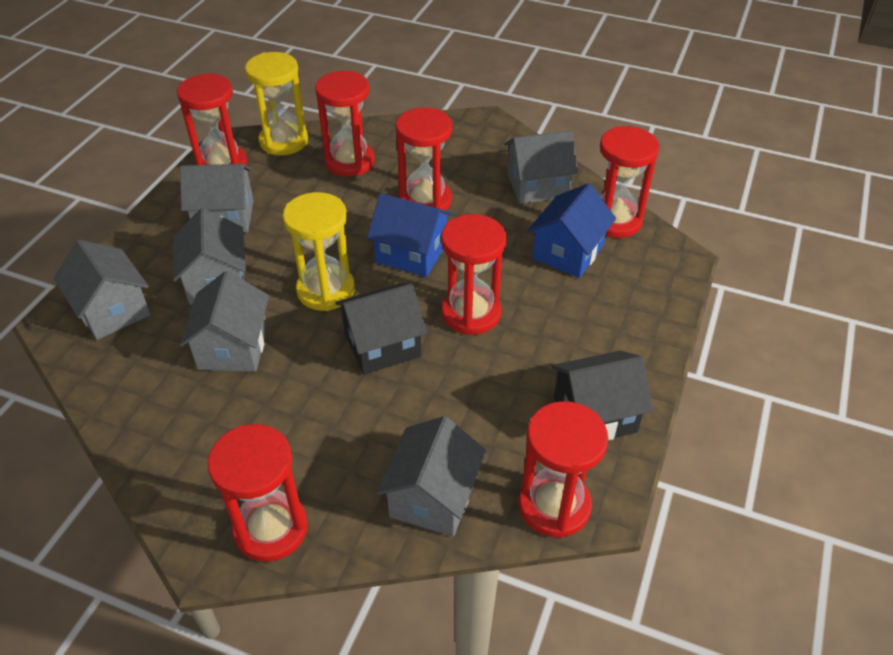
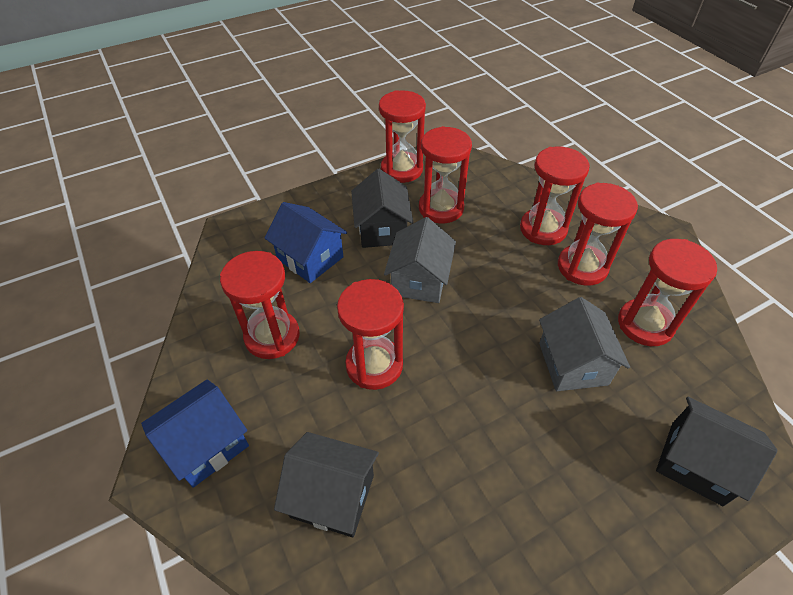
black house: 2 -> 3
grey house: 6 -> 2
yellow hourglass: 2 -> 0

